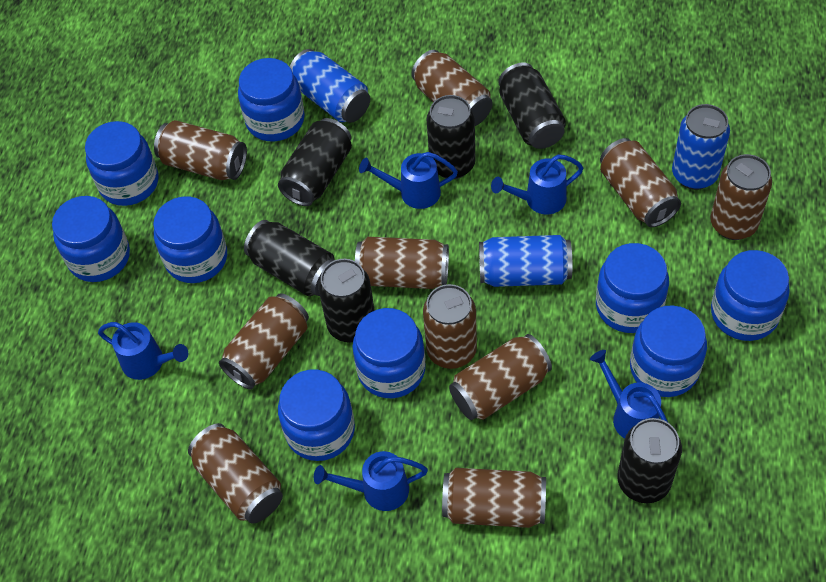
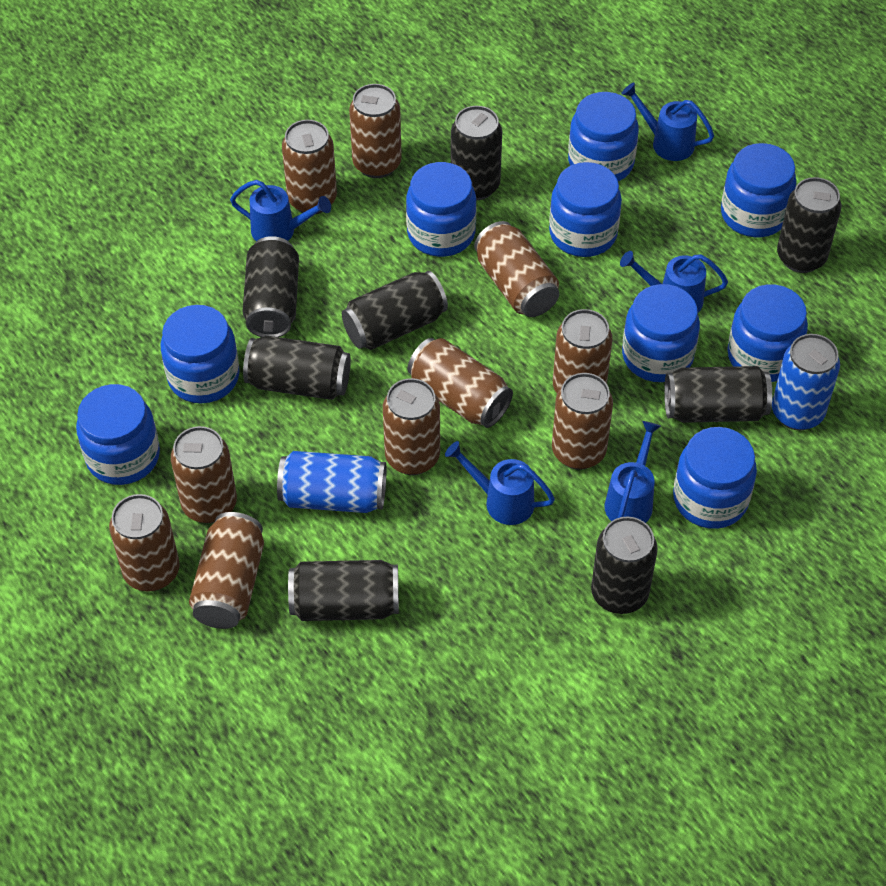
black can: 6 -> 8
blue can: 3 -> 2

